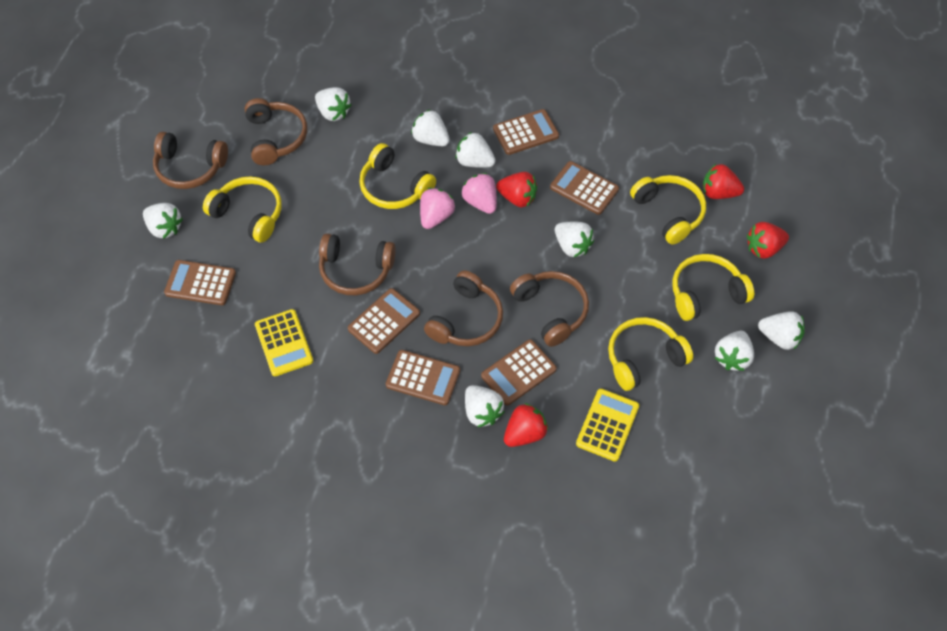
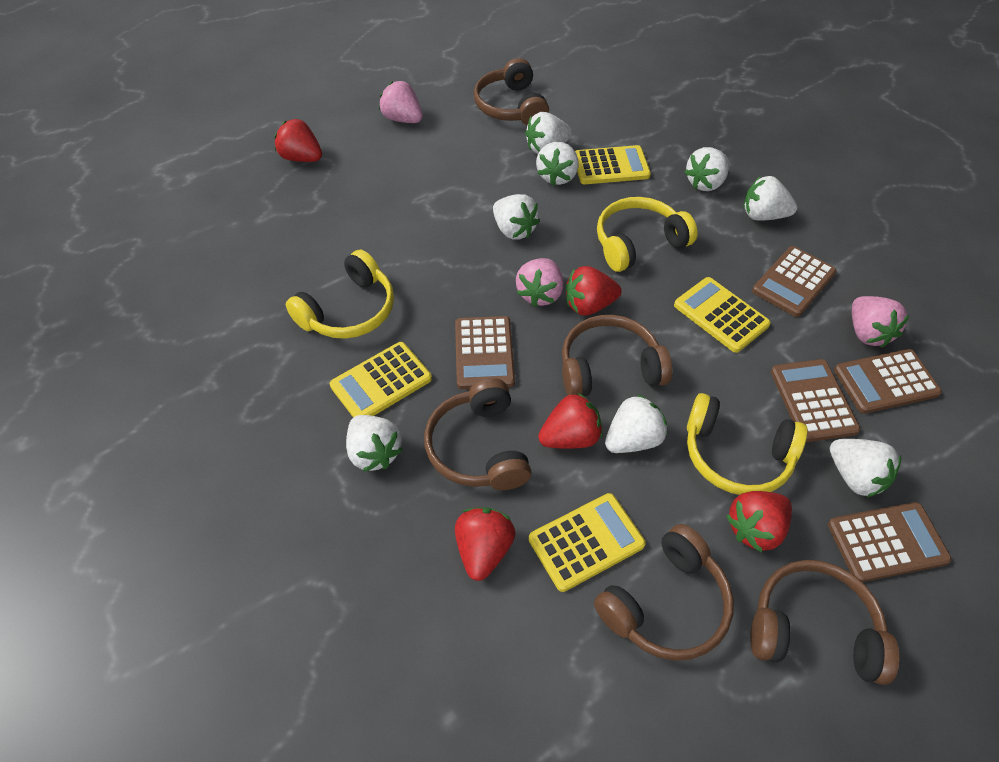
brown calculator: 6 -> 5
pink strawberry: 2 -> 3
red strawberry: 4 -> 5
yellow calculator: 2 -> 4
yellow headphones: 5 -> 3

